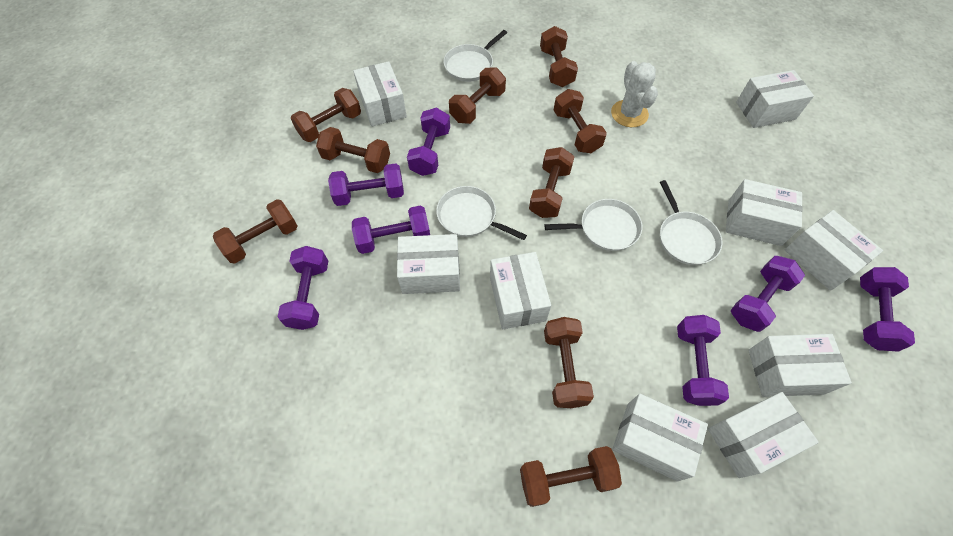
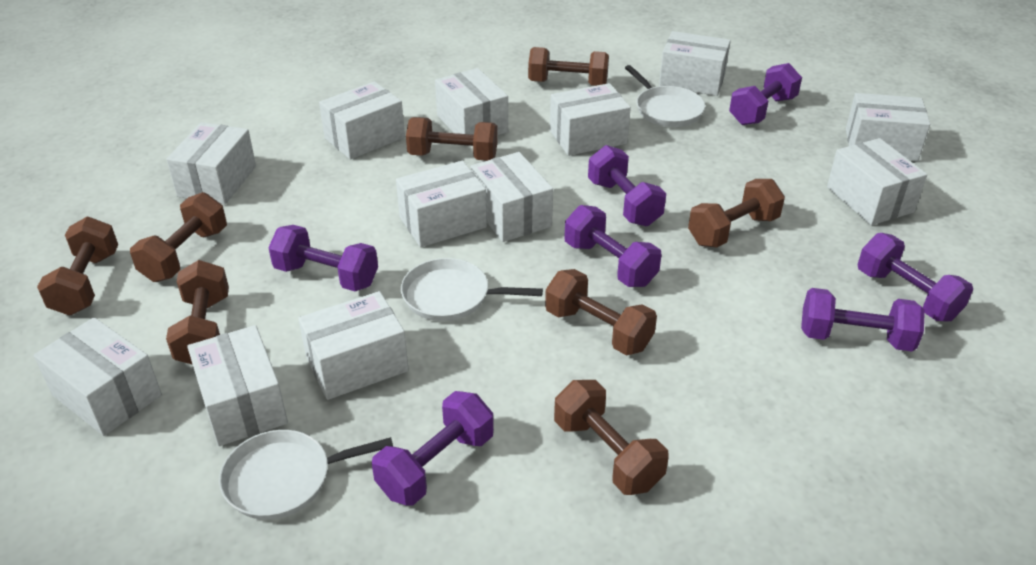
brown dumbbell: 9 -> 8
white box: 9 -> 12
white cactus: 1 -> 0
white pan: 4 -> 3

